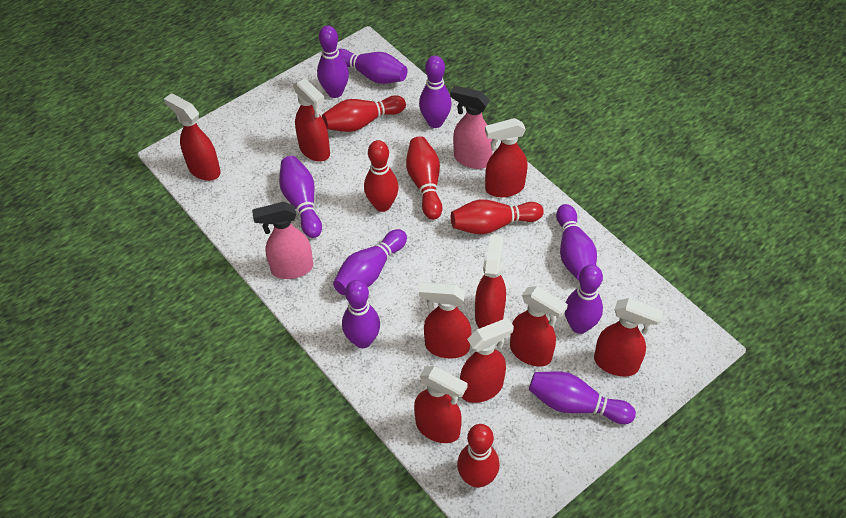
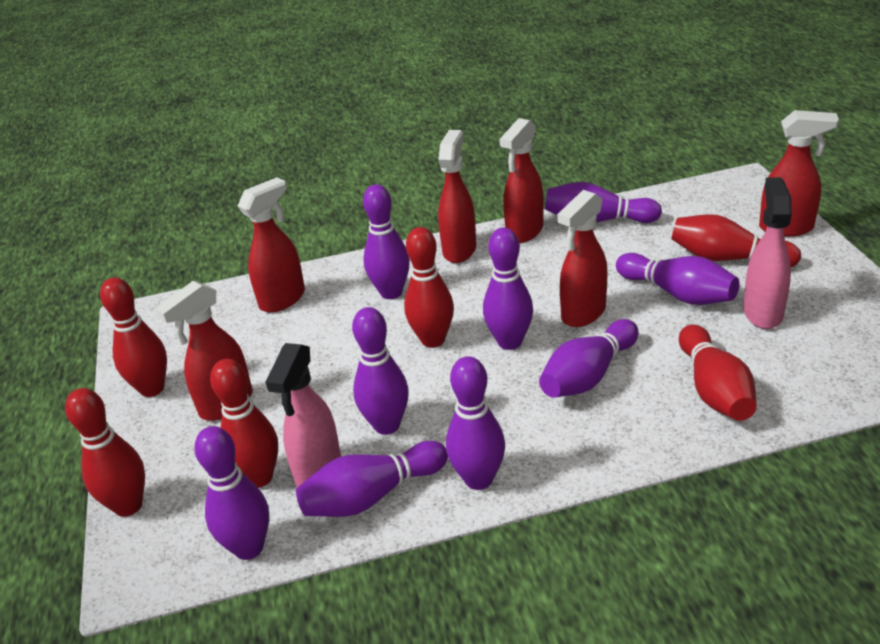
red bowling pin: 5 -> 6
red spray bottle: 9 -> 6

